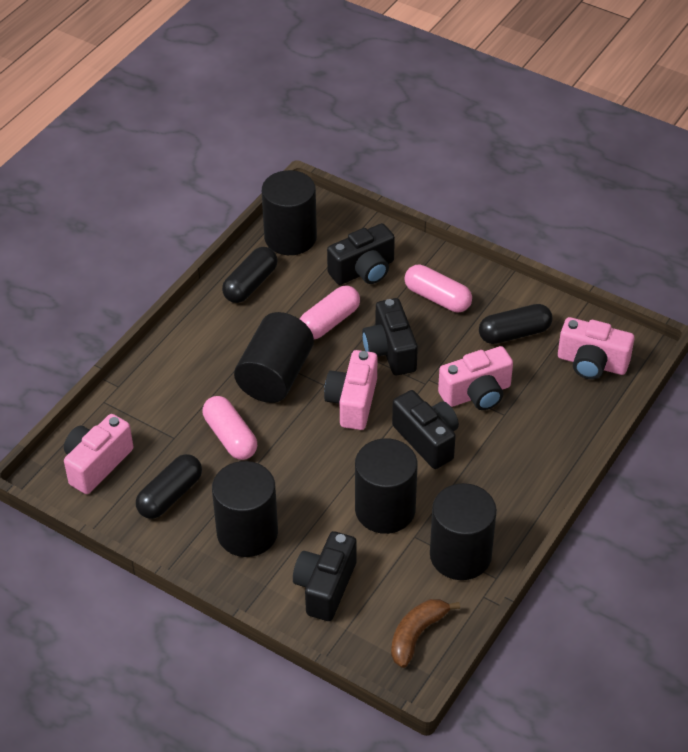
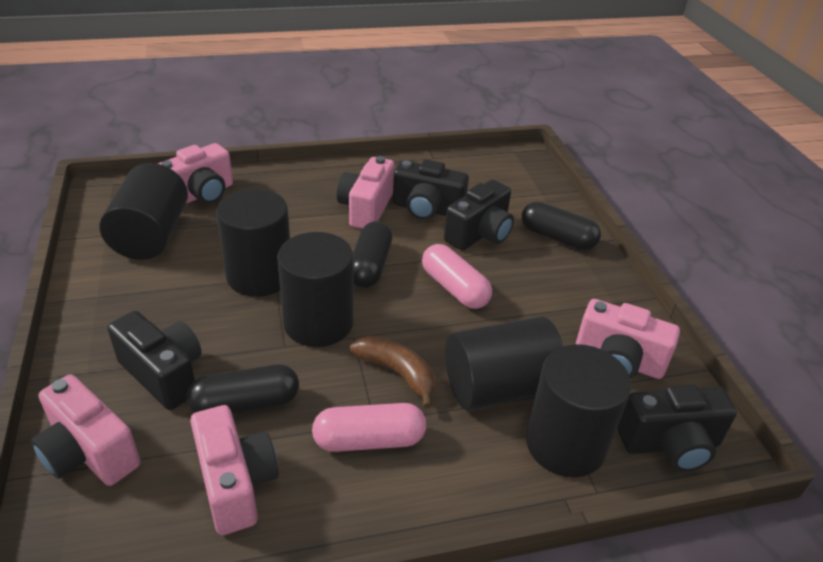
pink camera: 4 -> 5
pink capsule: 3 -> 2

